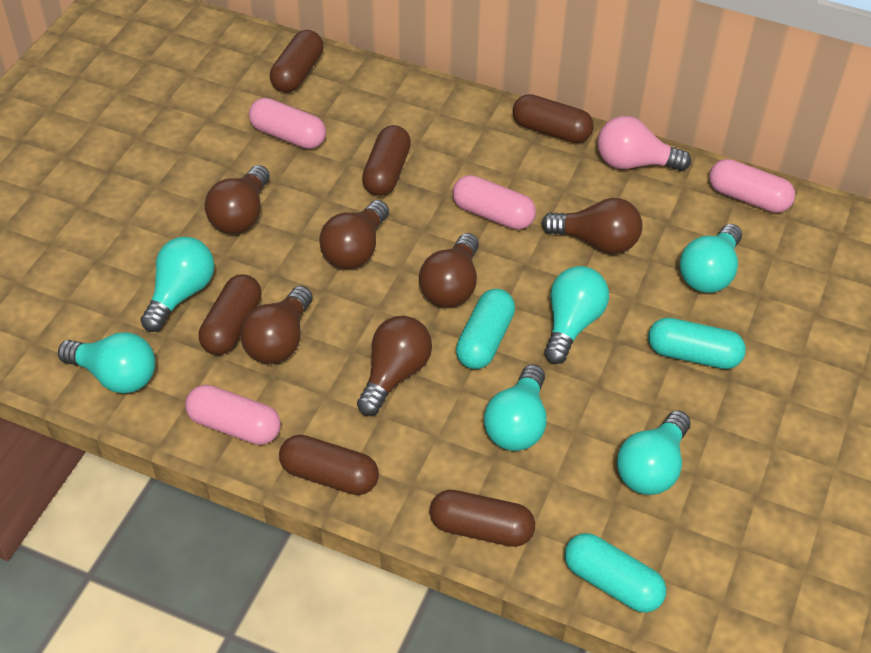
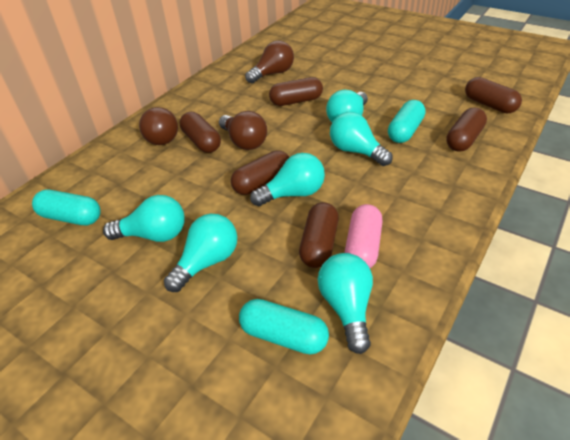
brown light bulb: 6 -> 3
pink capsule: 4 -> 1
pink light bulb: 1 -> 0

